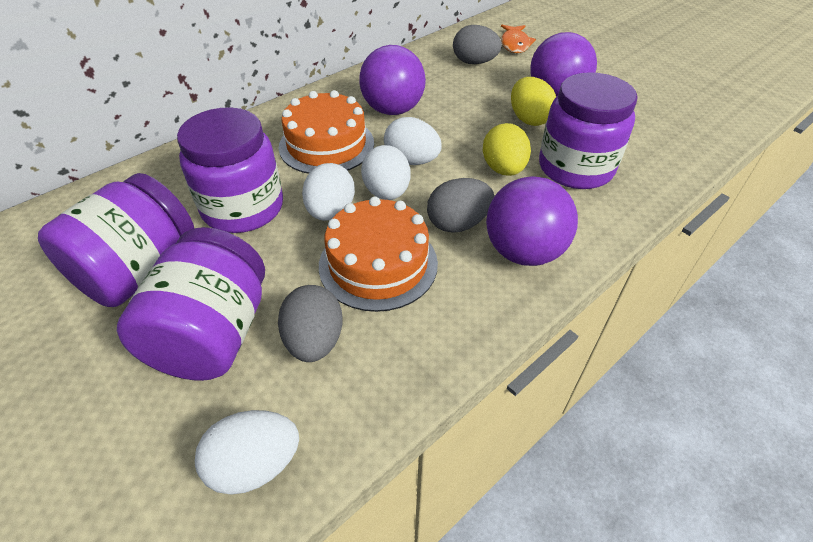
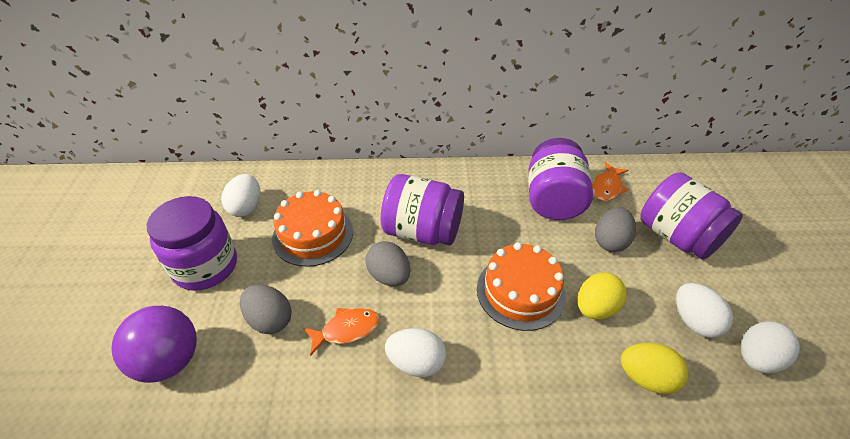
orange fish: 1 -> 2
purple ball: 3 -> 1

